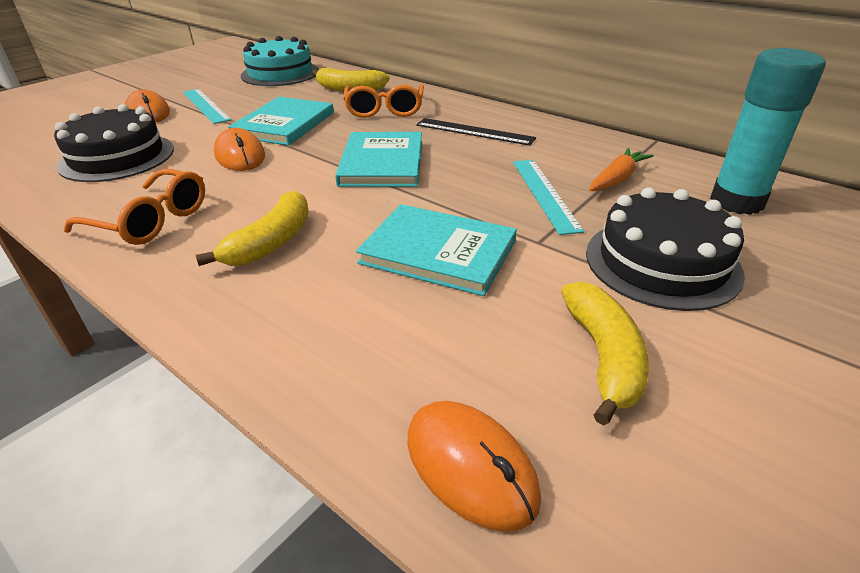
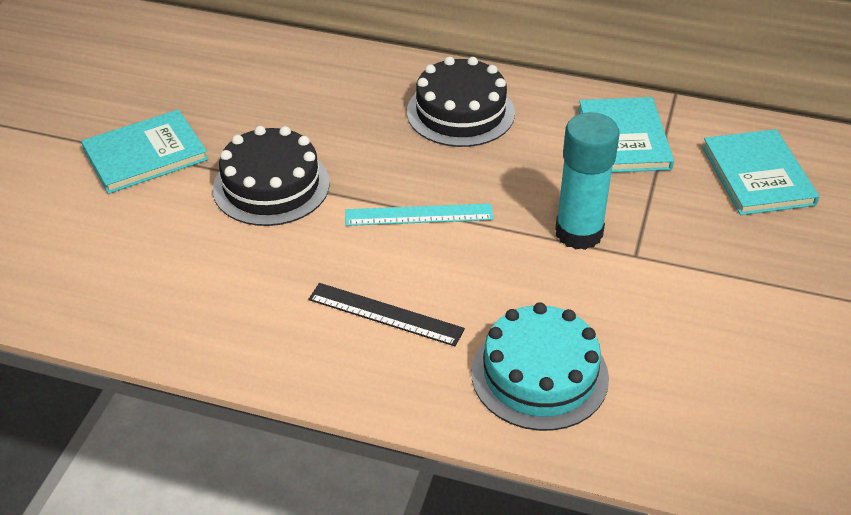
orange carrot: 1 -> 0
orange glasses: 2 -> 0
orange mouse: 3 -> 0
turquoise ruler: 2 -> 1
yellow banana: 3 -> 0

